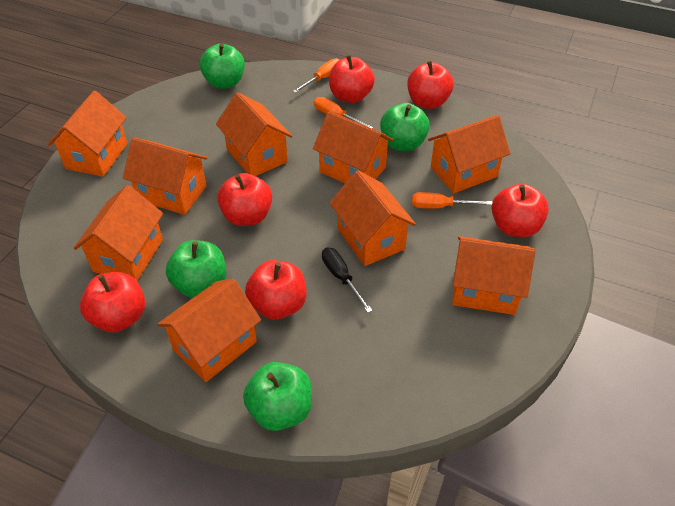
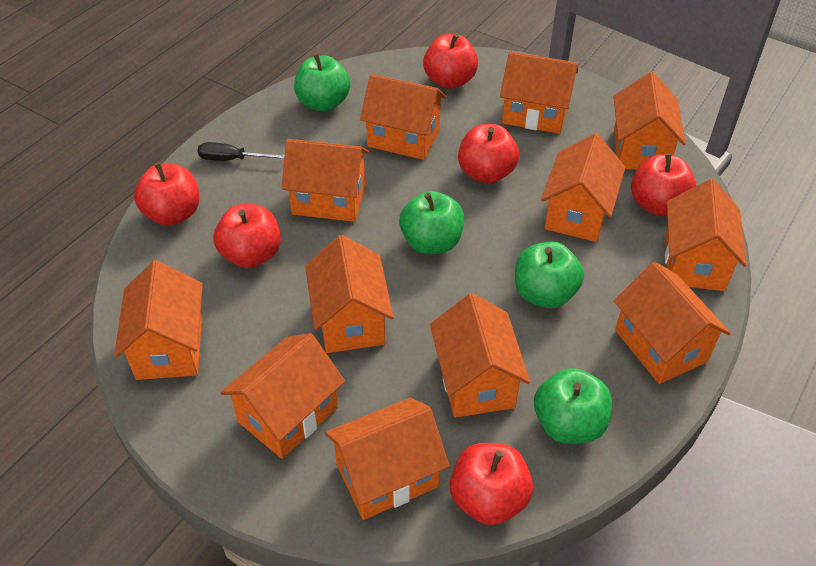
orange house: 9 -> 12
orange screwdriver: 3 -> 0

